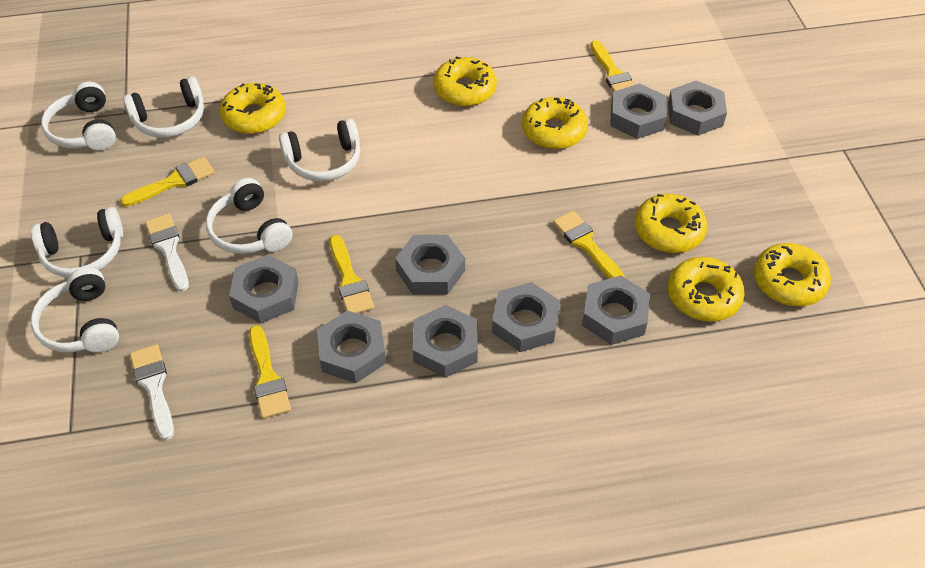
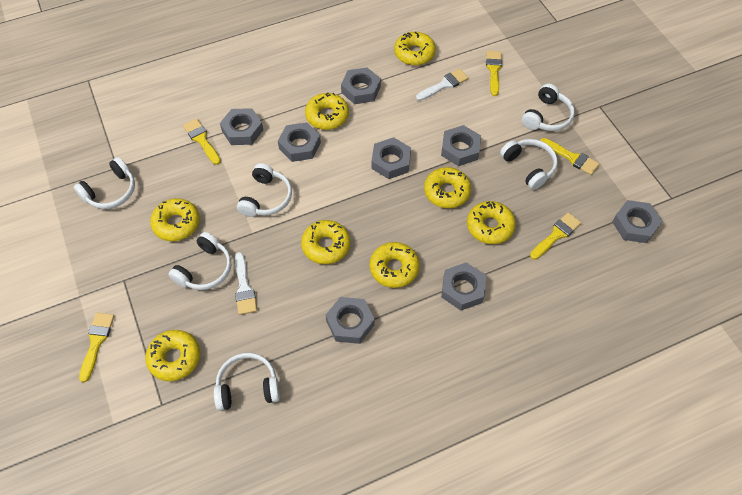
yellow donut: 6 -> 8

